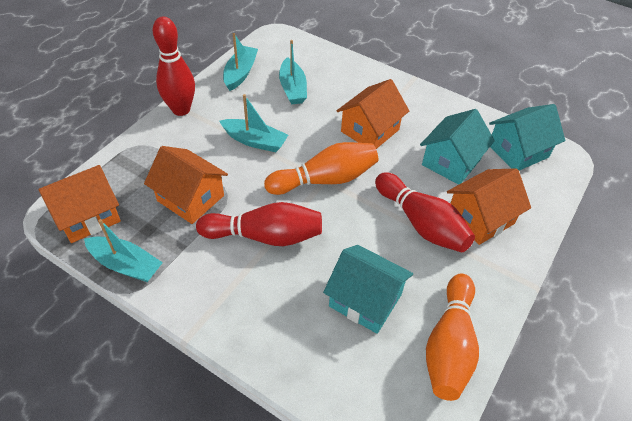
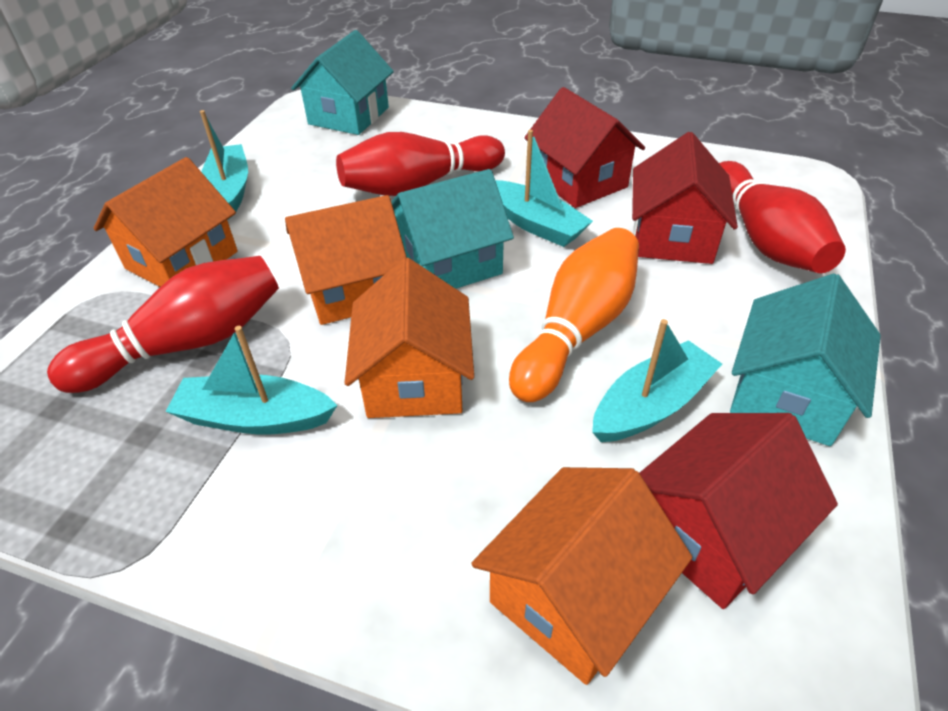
orange bowling pin: 2 -> 1
red house: 0 -> 3

